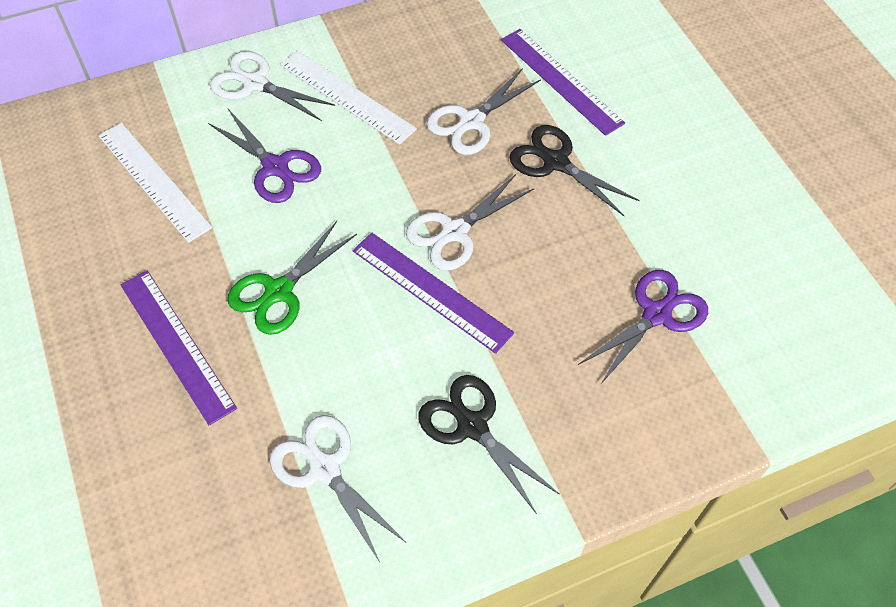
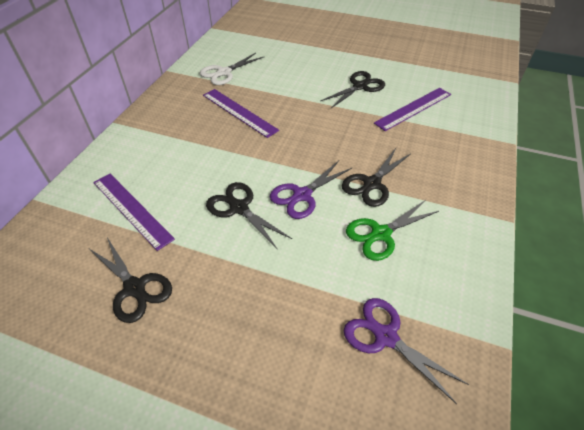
black scissors: 2 -> 4
white ruler: 2 -> 0
white scissors: 4 -> 1

